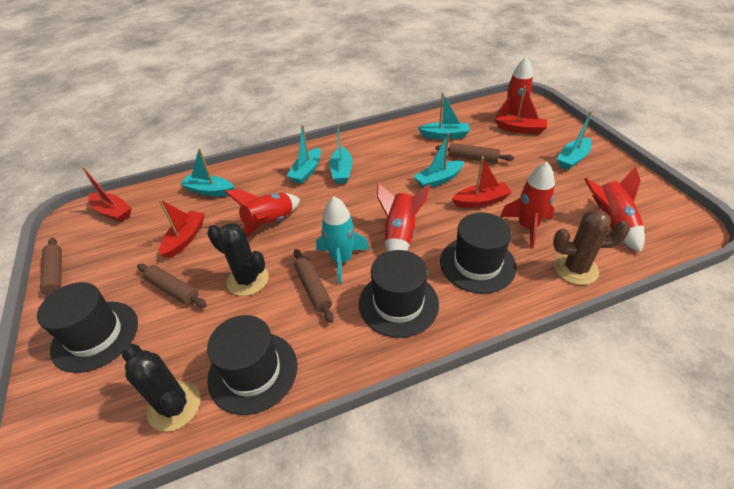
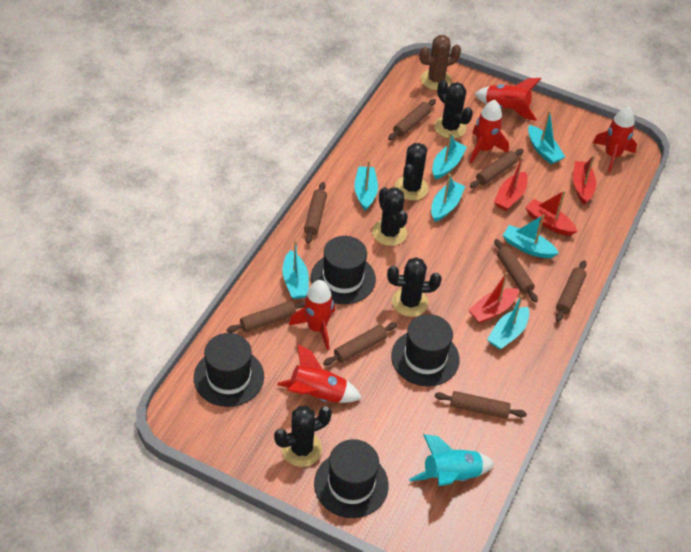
black cactus: 2 -> 5
brown rolling pin: 4 -> 8
turquoise boat: 6 -> 7

